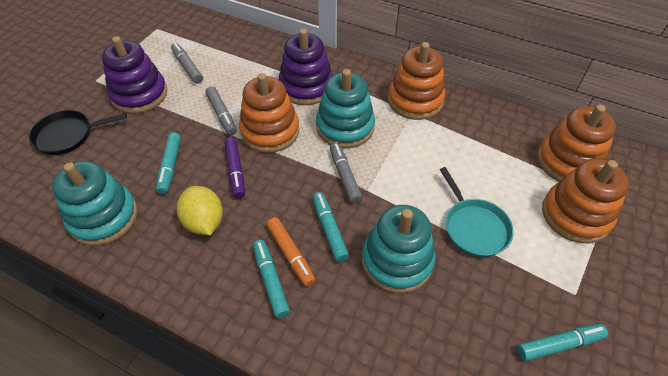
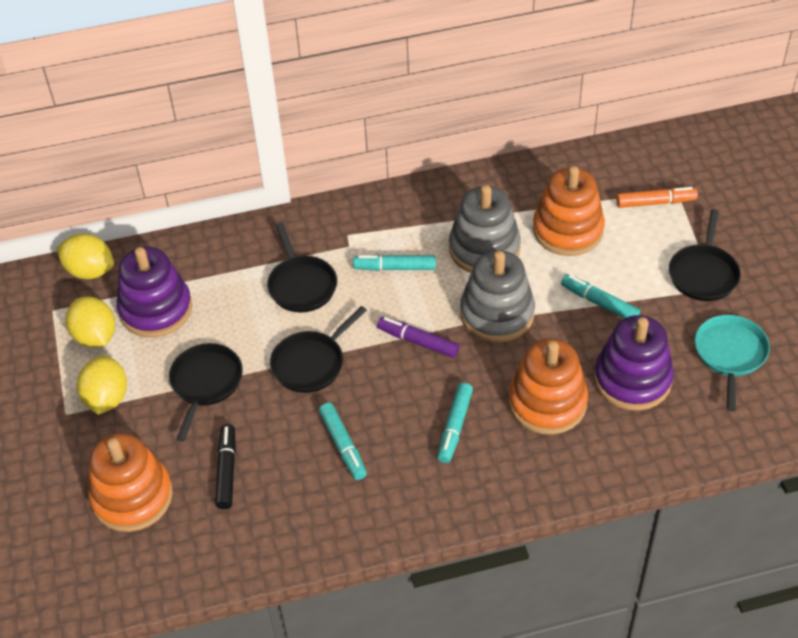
black marker: 0 -> 1
black pan: 1 -> 4
grey marker: 3 -> 0
grey stacking toy: 0 -> 2
orange stacking toy: 4 -> 3
turquoise stacking toy: 3 -> 0
yellow lemon: 1 -> 3

